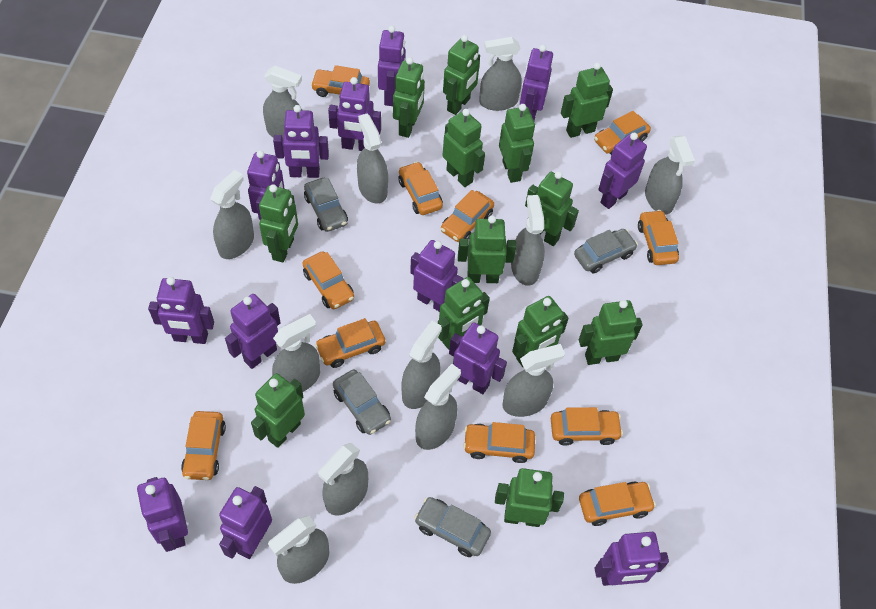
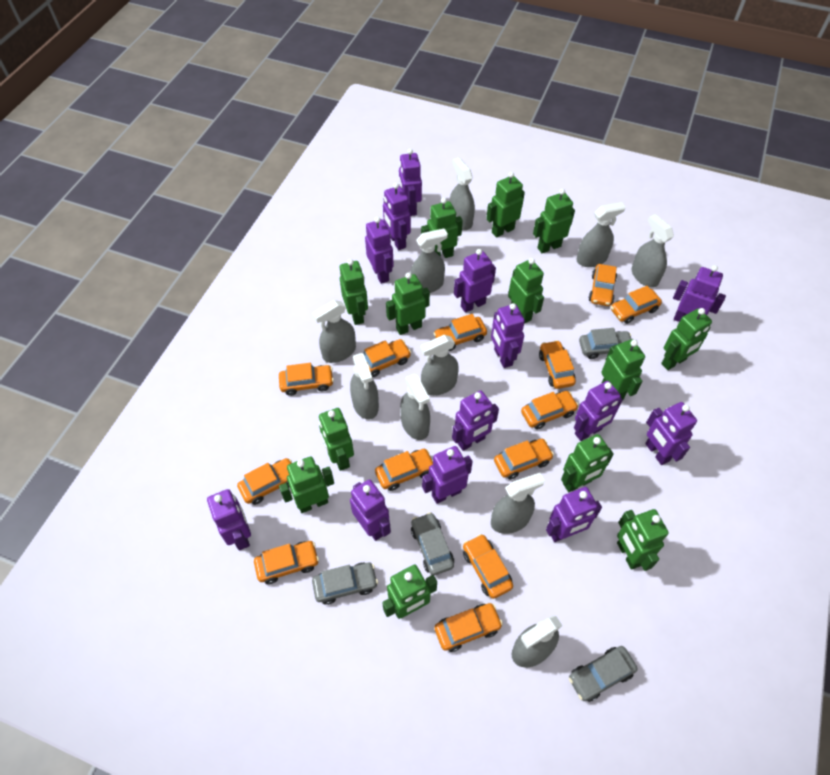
grey spray bottle: 12 -> 10
orange car: 11 -> 13

